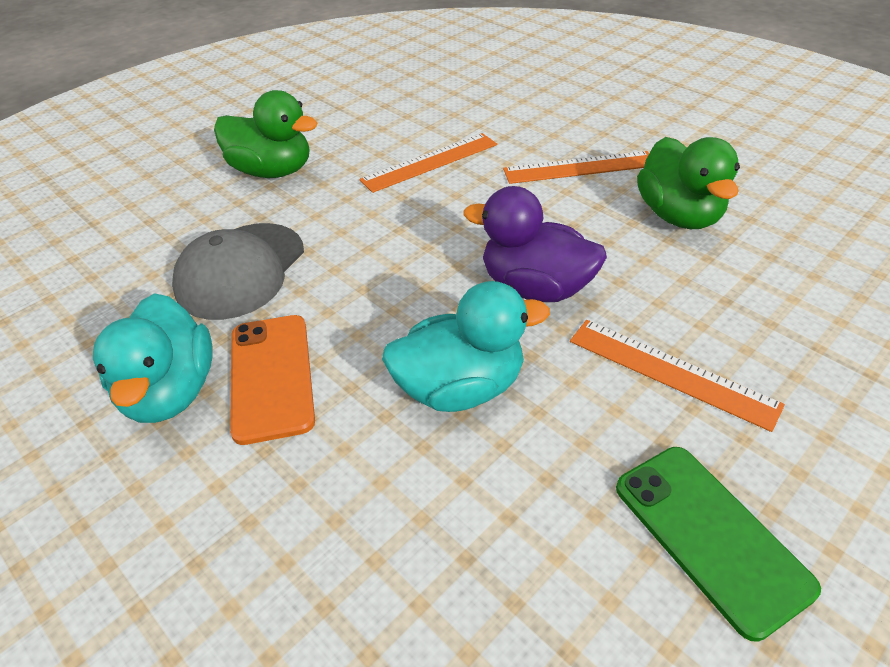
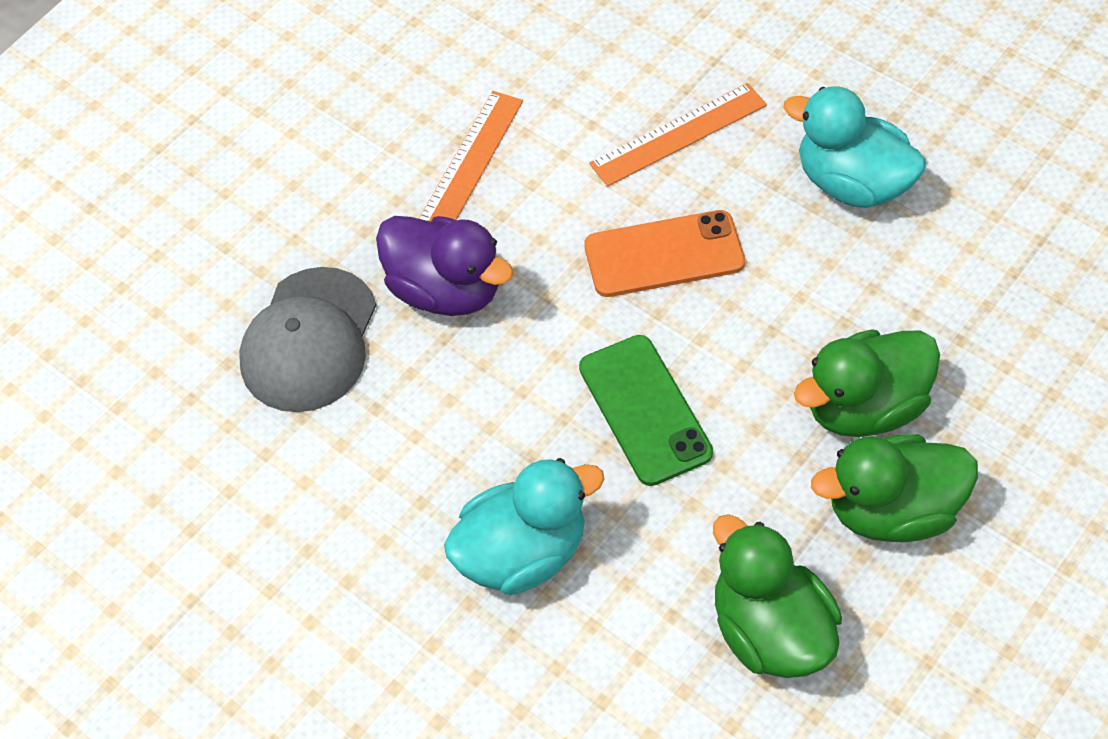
green duck: 2 -> 3
orange ruler: 3 -> 2

